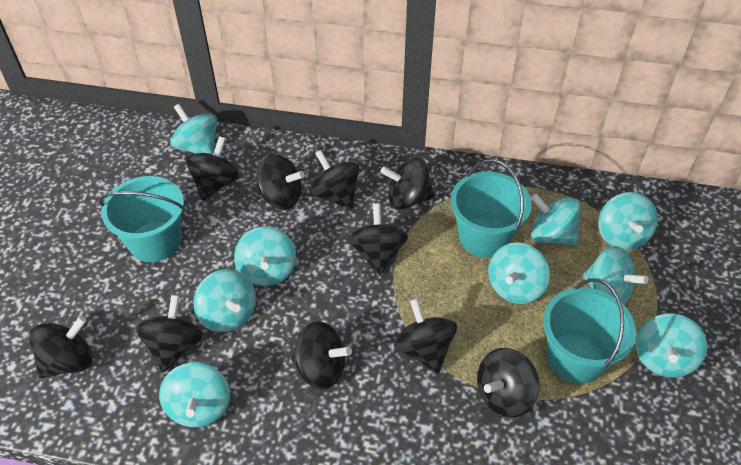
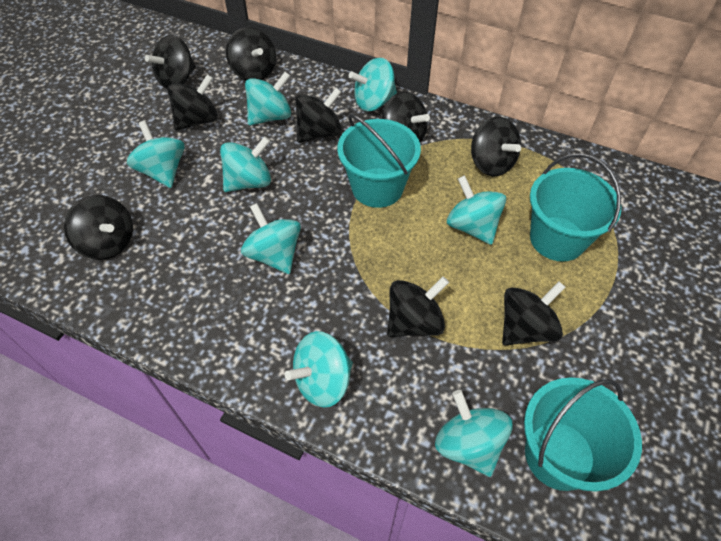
black spinning top: 10 -> 9
turquoise spinning top: 9 -> 8

